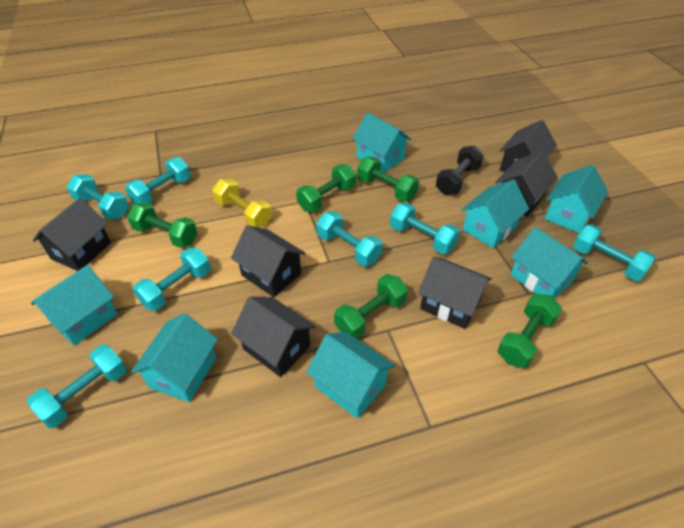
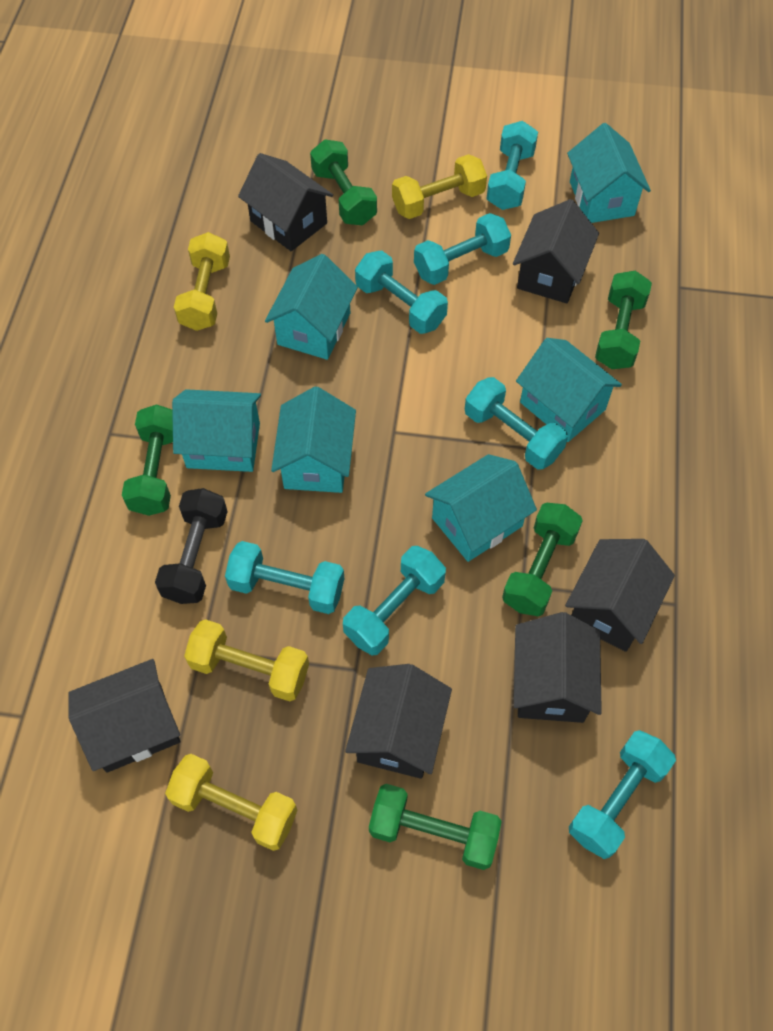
turquoise house: 7 -> 6
yellow dumbbell: 1 -> 4

